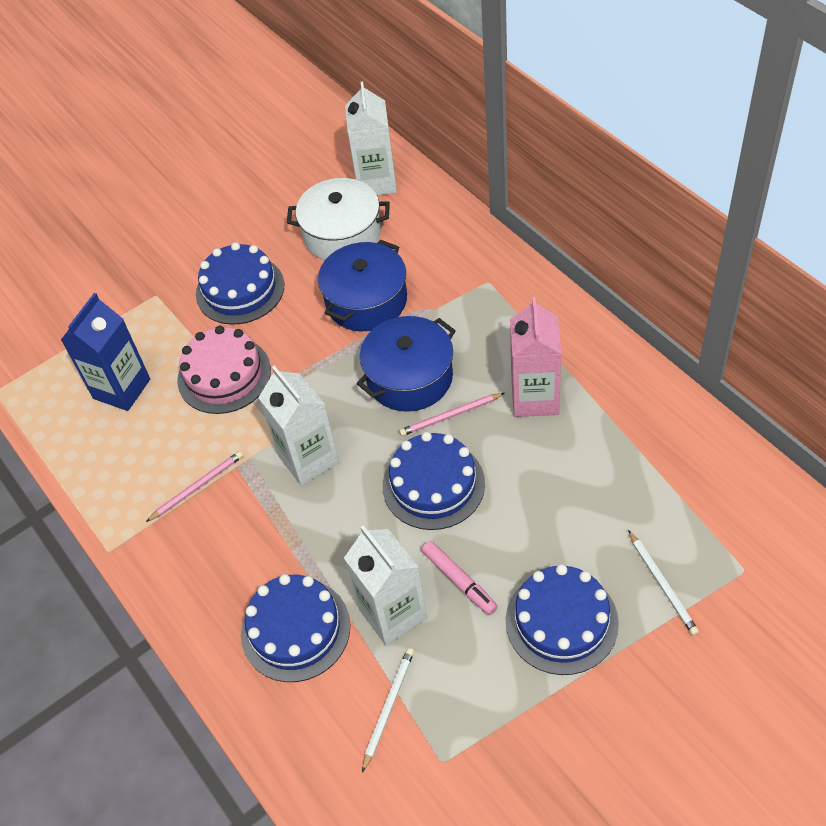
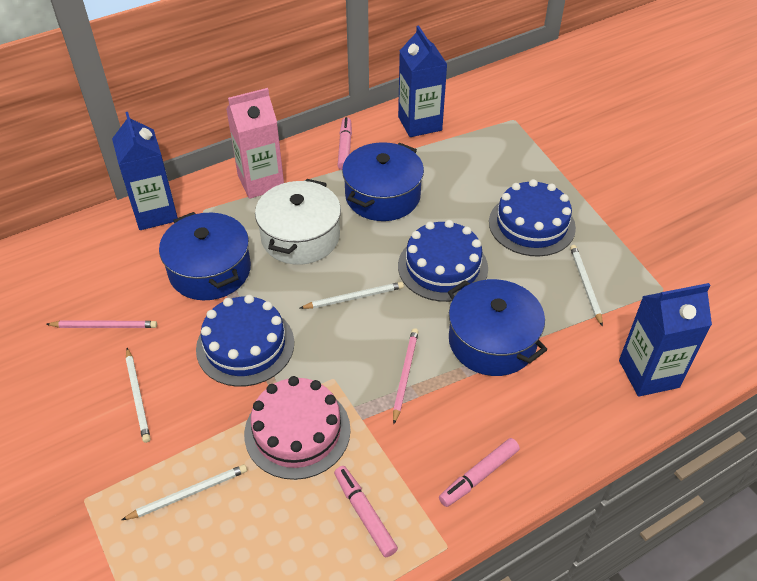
blue cake: 4 -> 3
blue carton: 1 -> 3
blue pot: 2 -> 3
pink marker: 1 -> 3
white carton: 3 -> 0
white pencil: 2 -> 4

